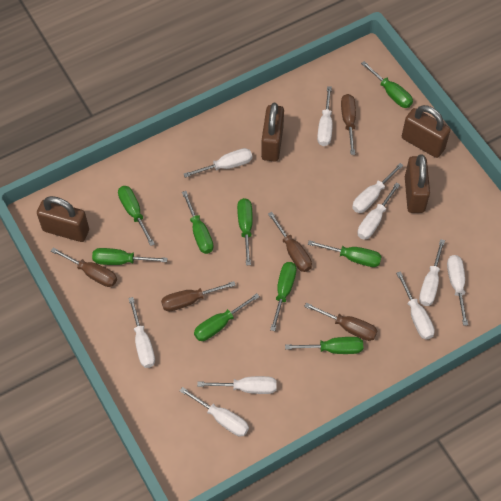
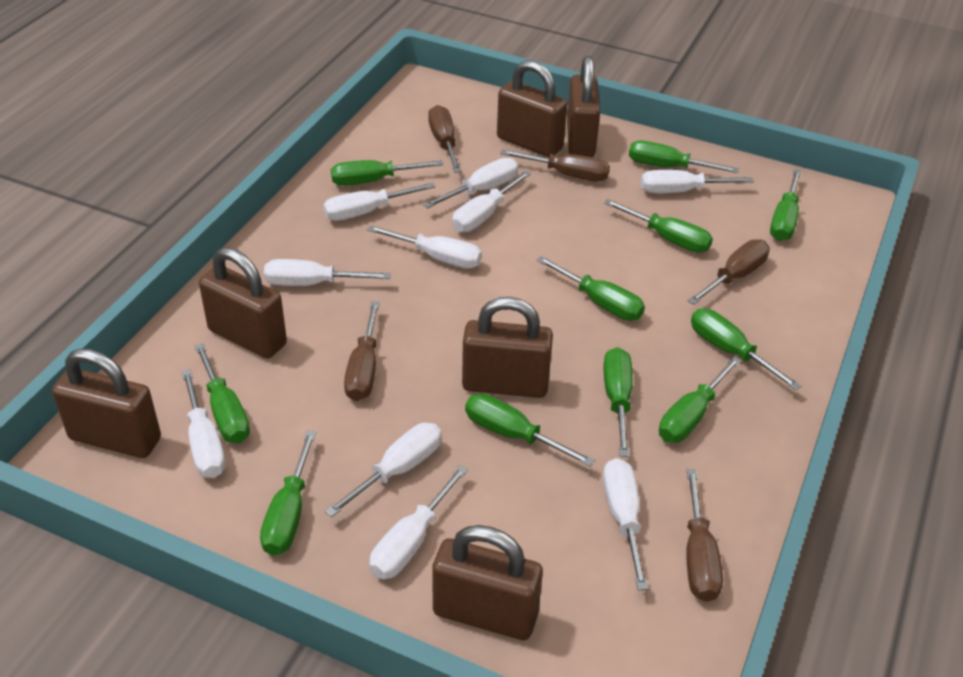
brown padlock: 4 -> 6
green screwdriver: 9 -> 11

